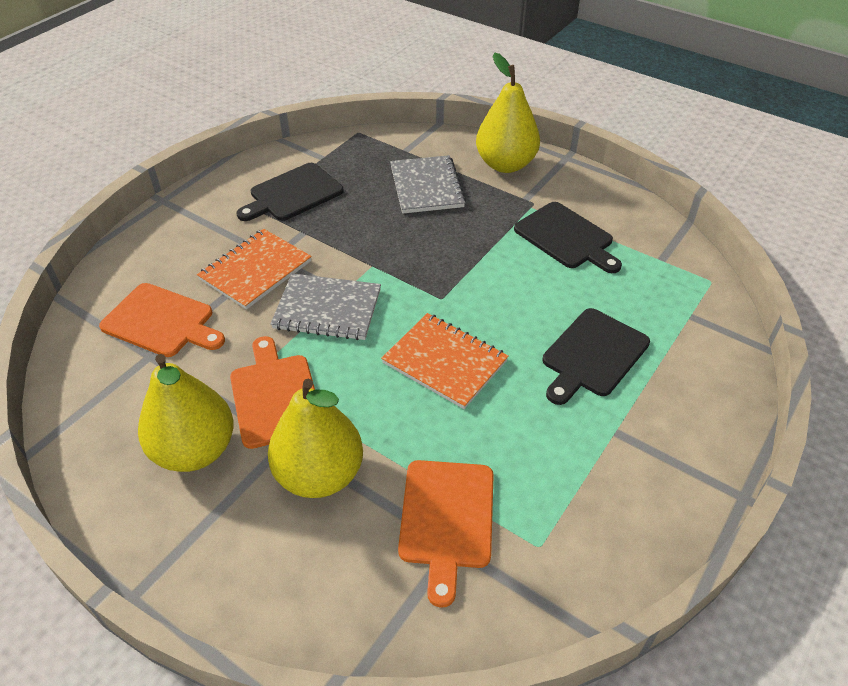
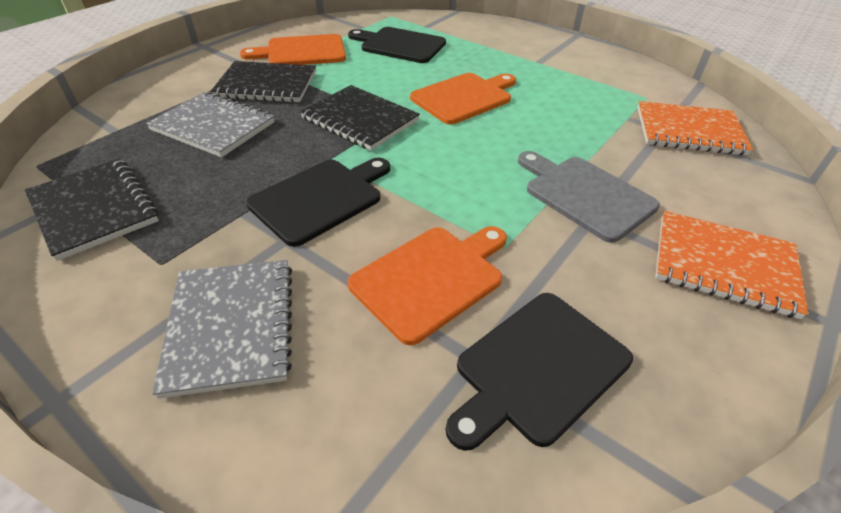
black notebook: 0 -> 3
grey cutting board: 0 -> 1
yellow pear: 3 -> 0

